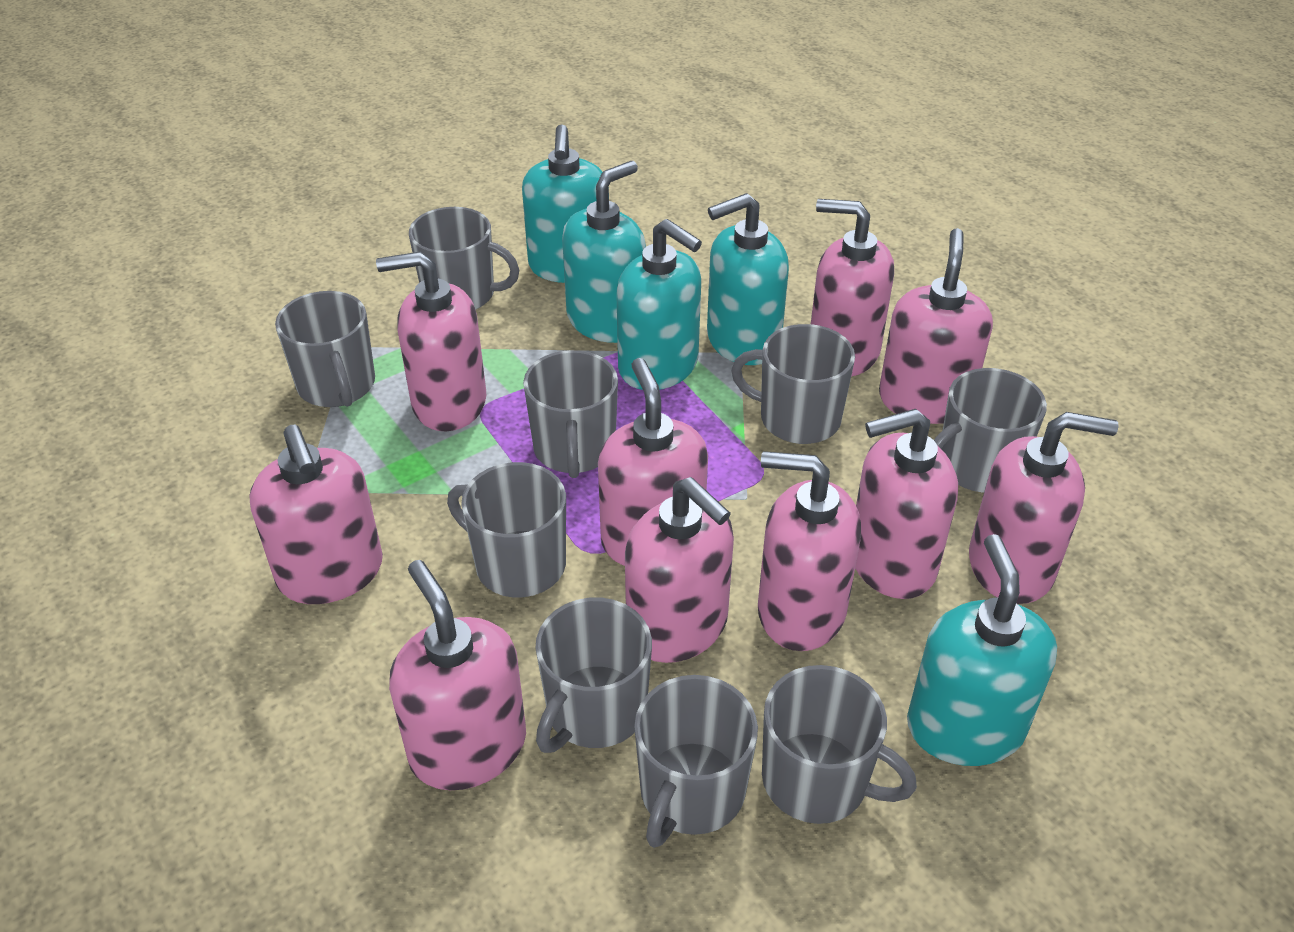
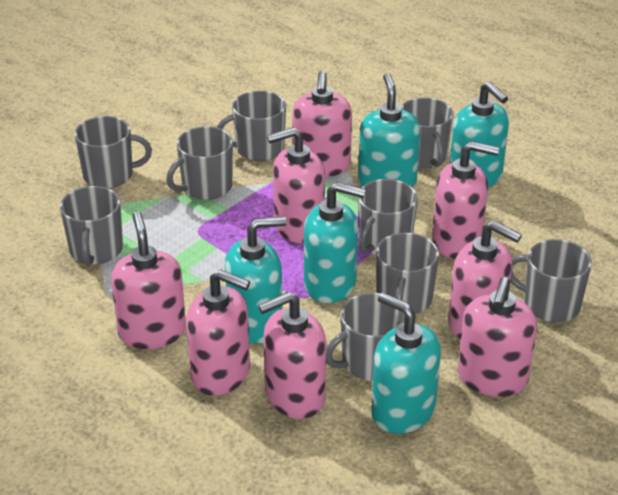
pink soap dispenser: 10 -> 8

